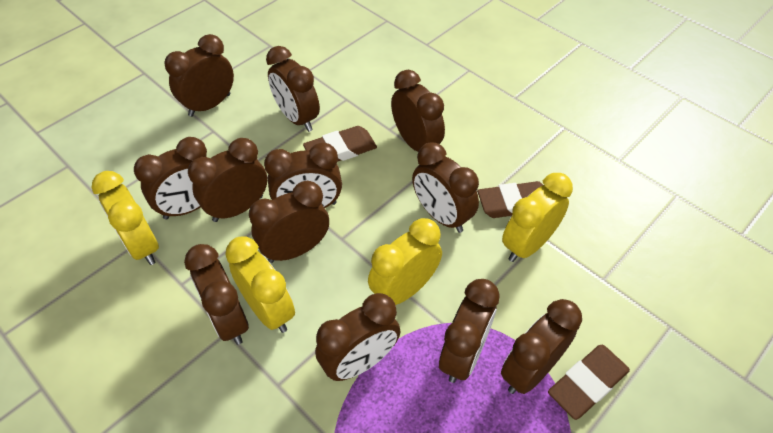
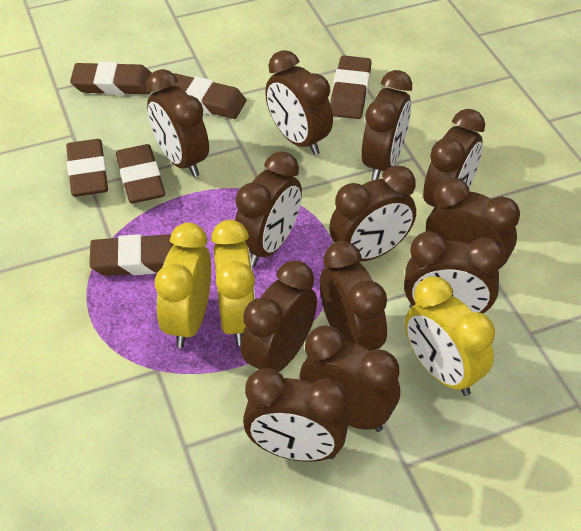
brown eraser: 3 -> 6
yellow clock: 4 -> 3

